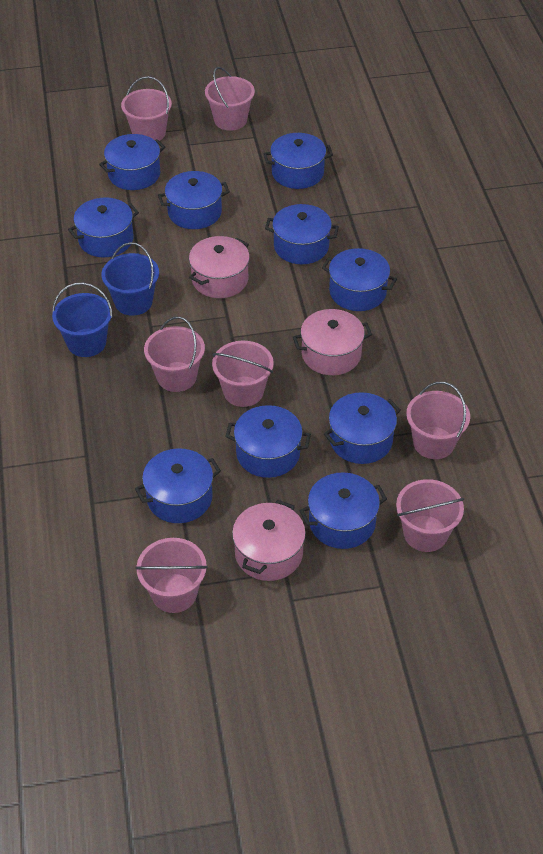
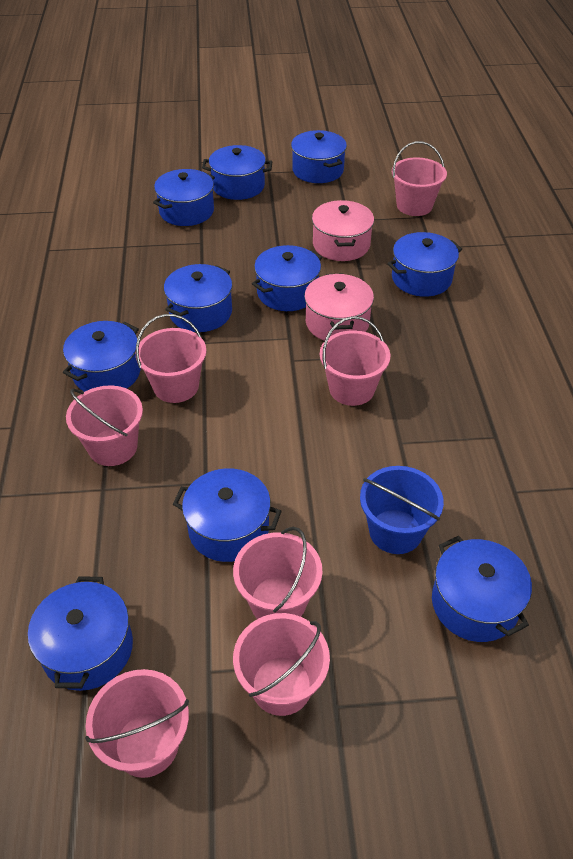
blue bucket: 2 -> 1
pink pot: 3 -> 2

